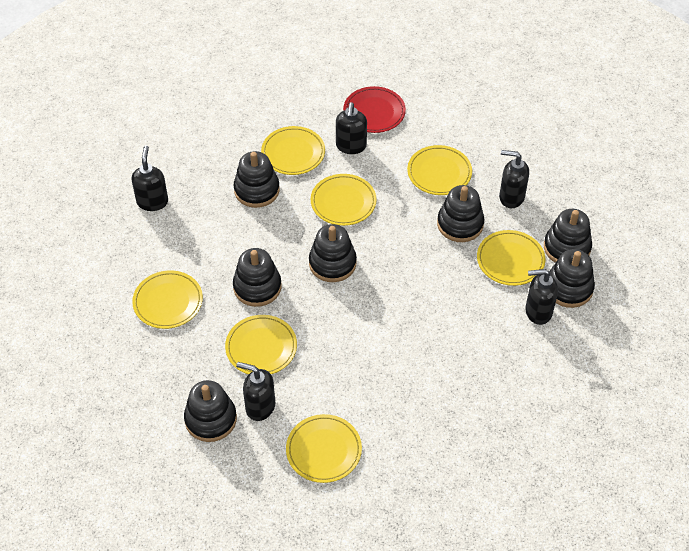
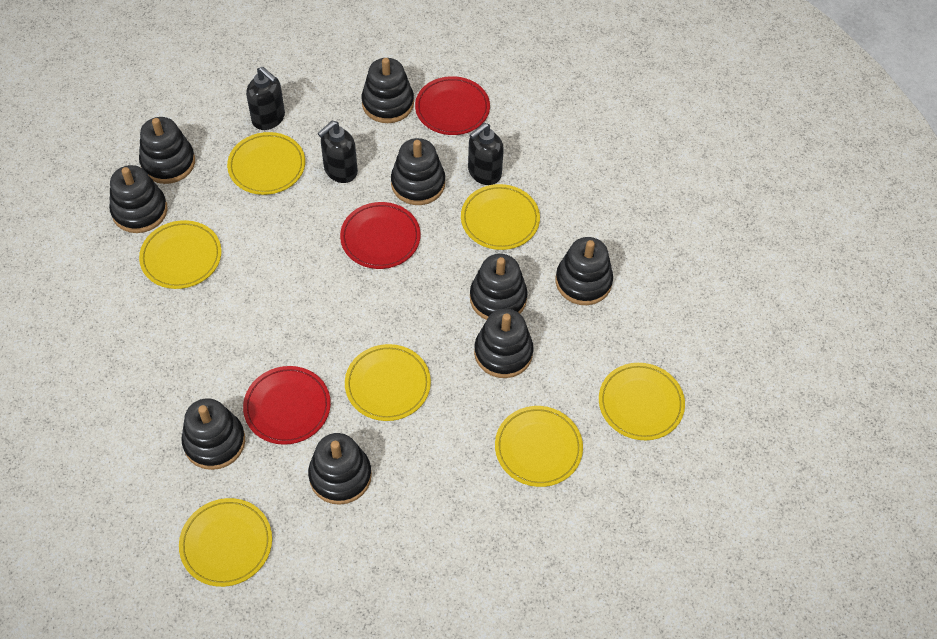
black soap dispenser: 5 -> 3
black stacking toy: 7 -> 9
red plate: 1 -> 3

